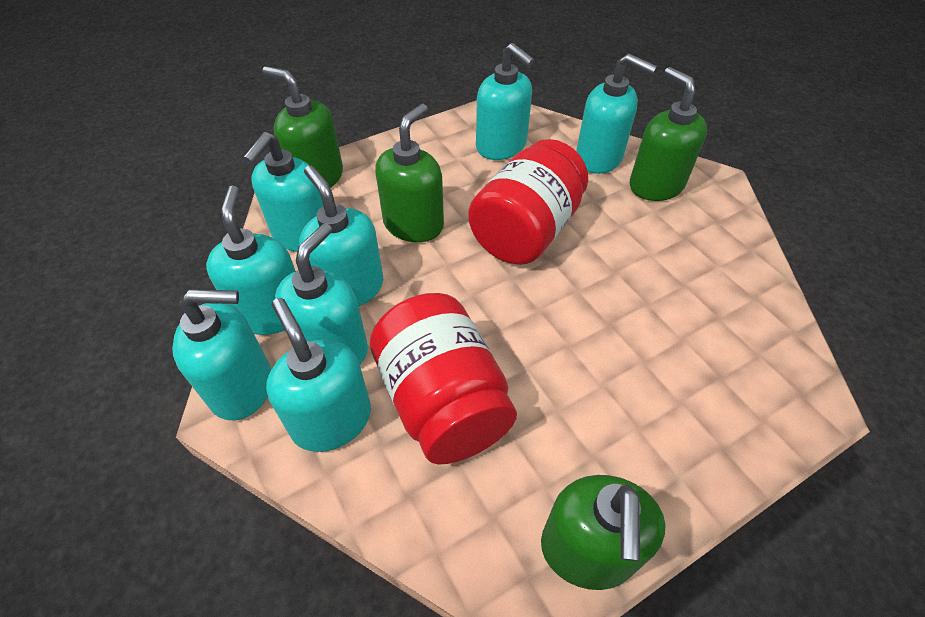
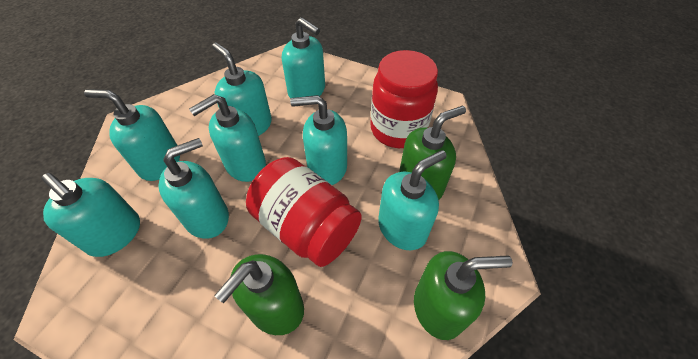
green soap dispenser: 4 -> 3

